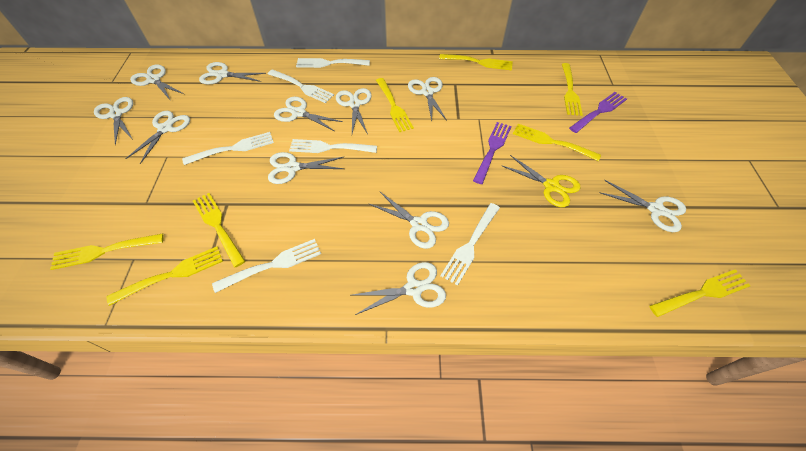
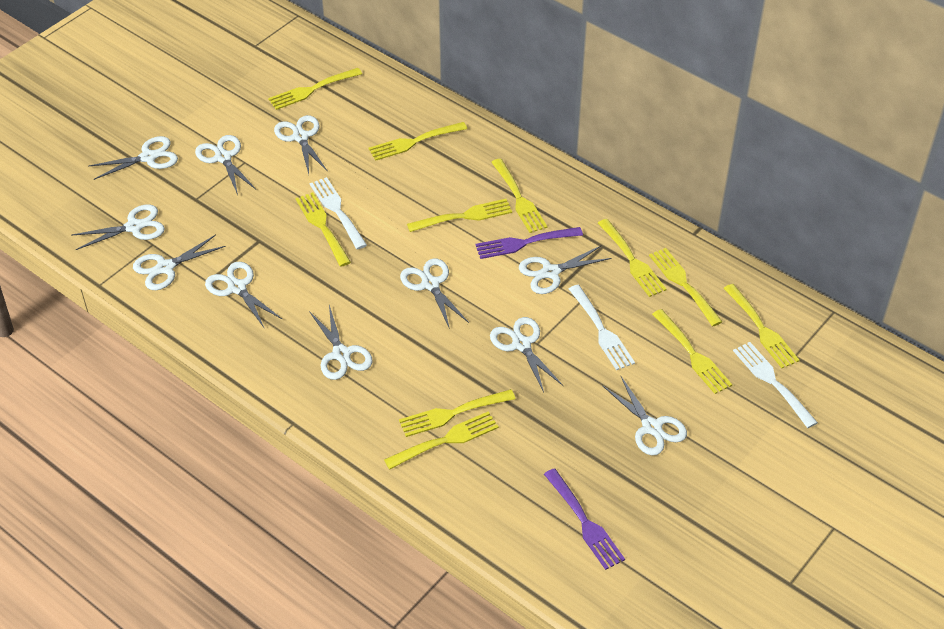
white fork: 6 -> 3
yellow fork: 8 -> 11
yellow scissors: 1 -> 0

